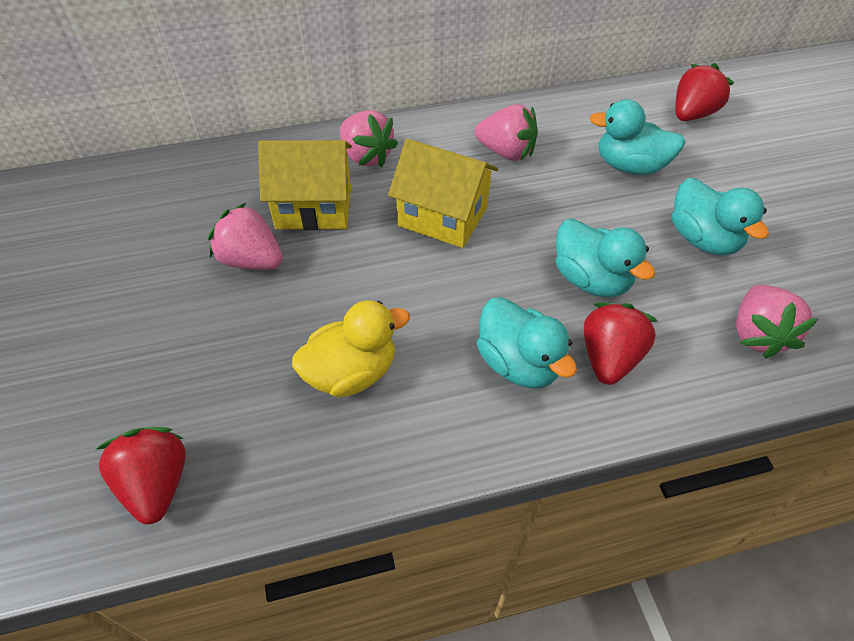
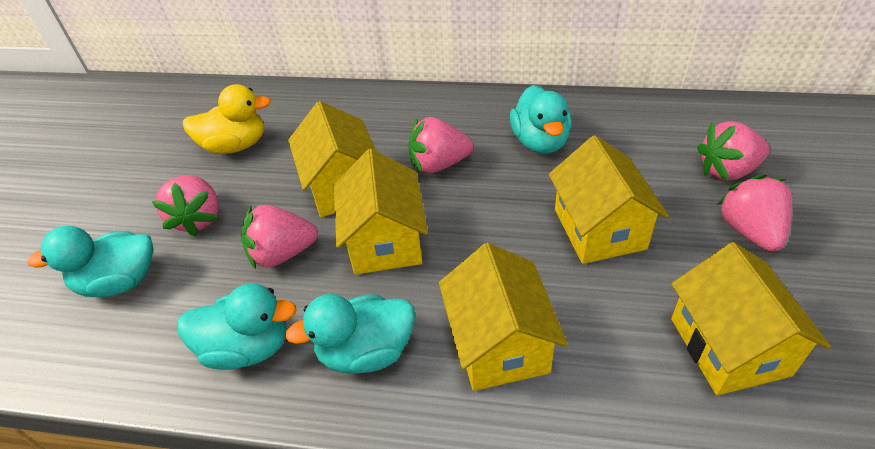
pink strawberry: 4 -> 5
red strawberry: 3 -> 0
yellow house: 2 -> 5

